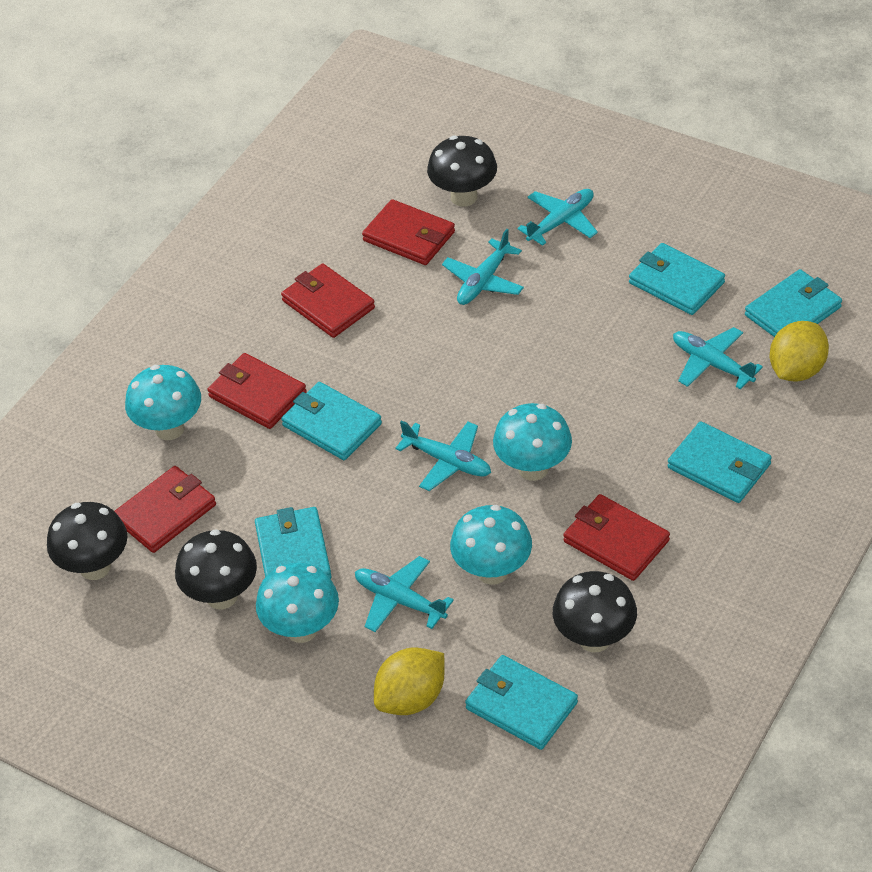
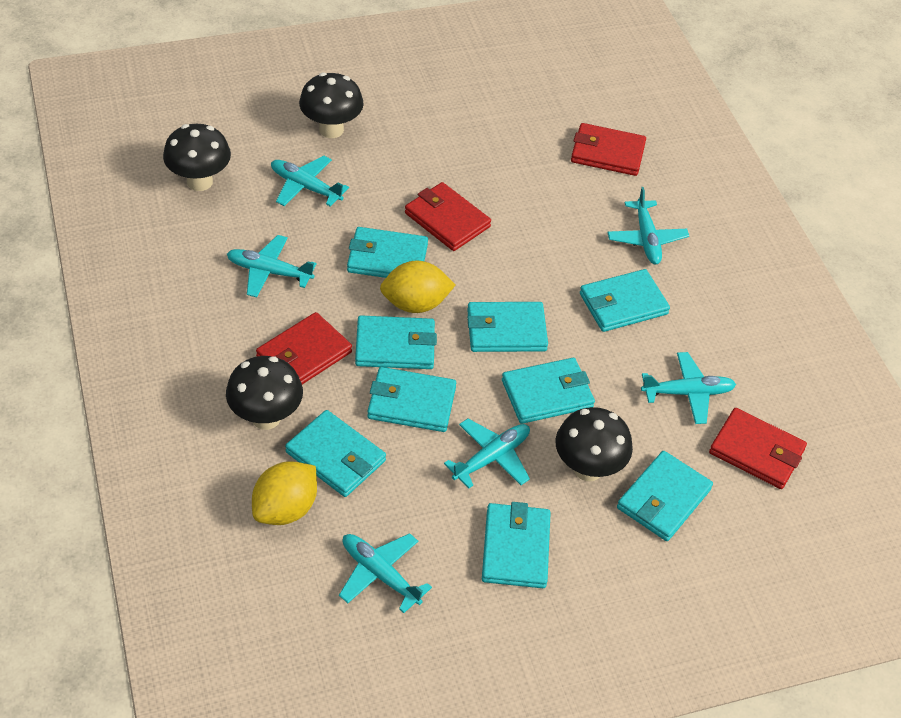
red wallet: 5 -> 4
turquoise mushroom: 4 -> 0
turquoise plane: 5 -> 6
turquoise wallet: 6 -> 9

